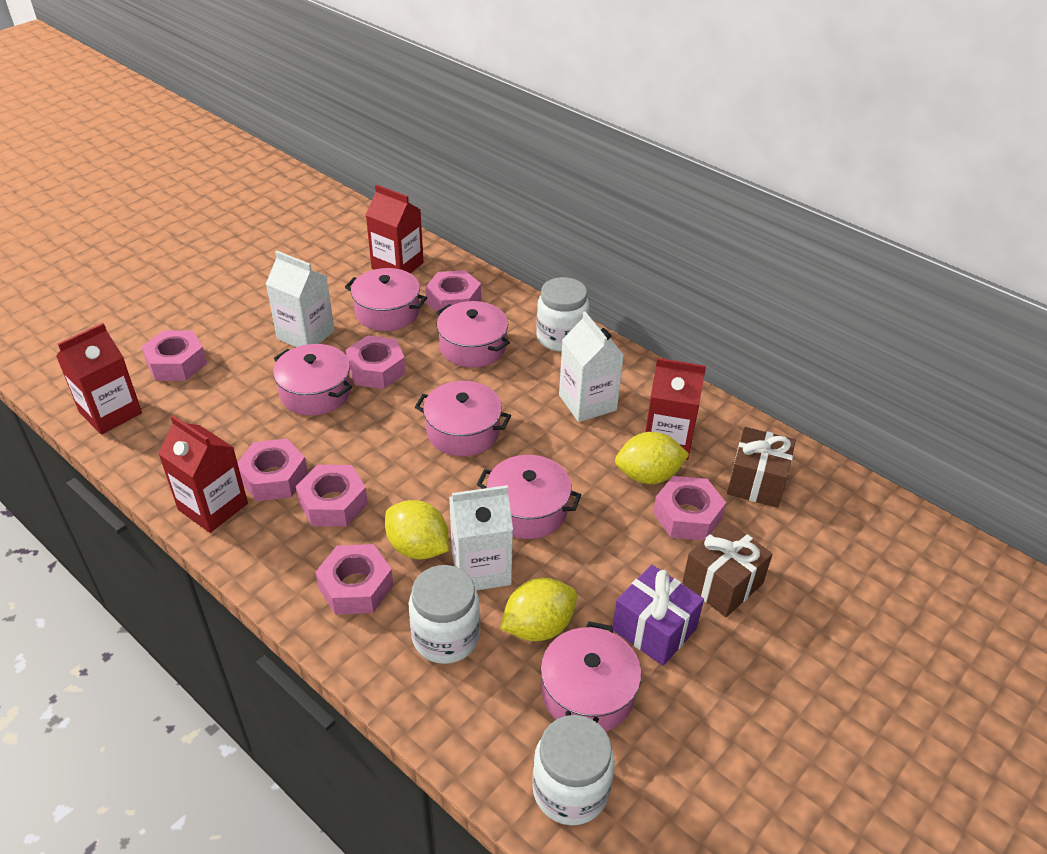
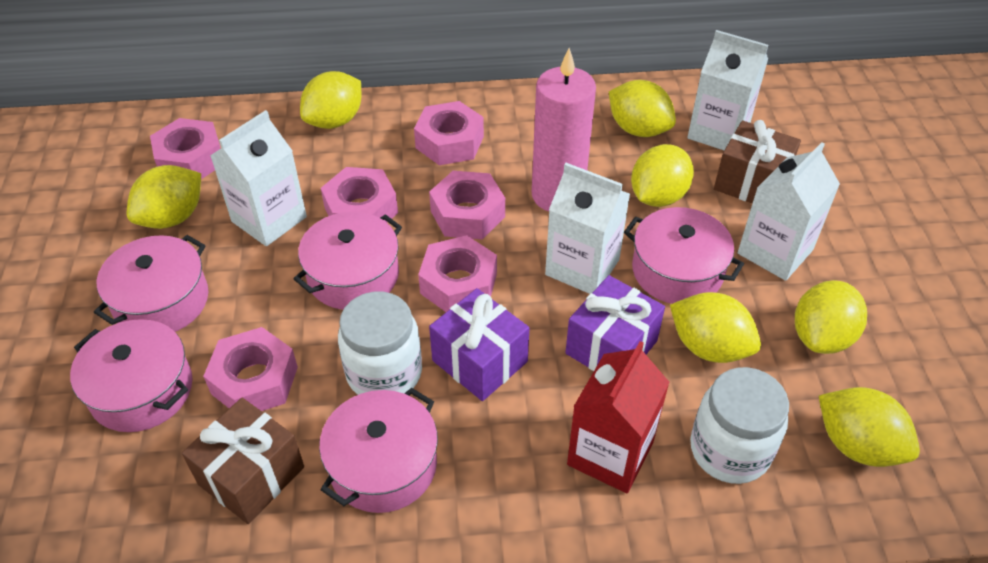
pink candle: 0 -> 1
pink nut: 7 -> 6
pink pot: 6 -> 5
purple gift: 1 -> 2
red carton: 4 -> 1
white carton: 3 -> 4
white jar: 3 -> 2
yellow lemon: 3 -> 7

